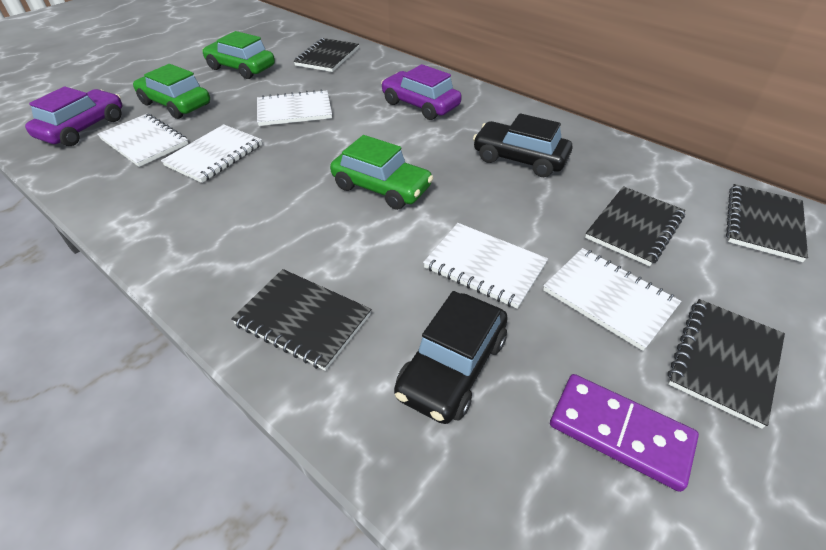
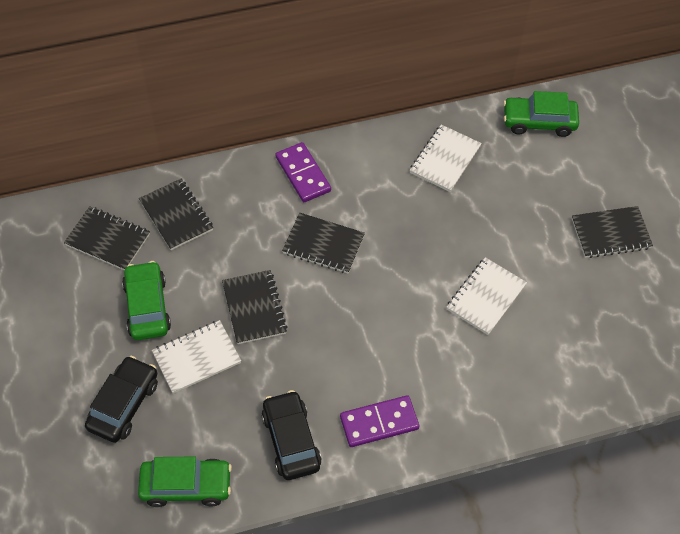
purple car: 2 -> 0
purple domino: 1 -> 2
white notebook: 5 -> 3

